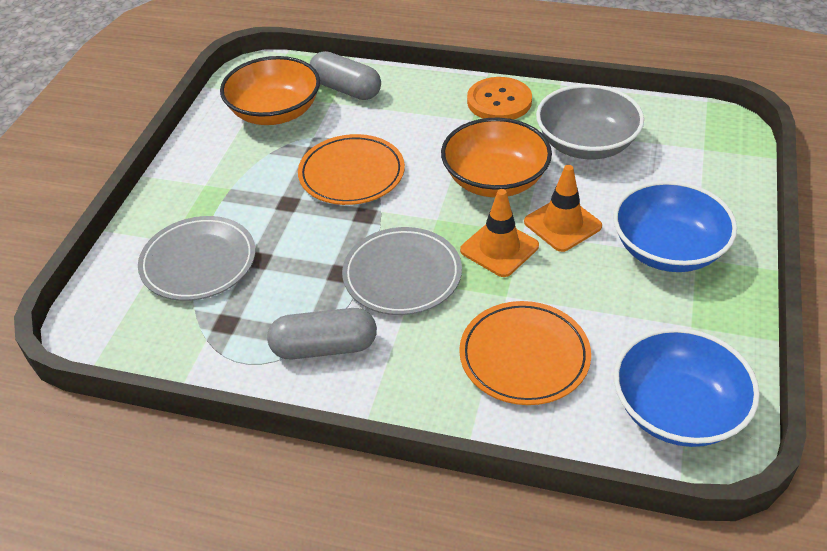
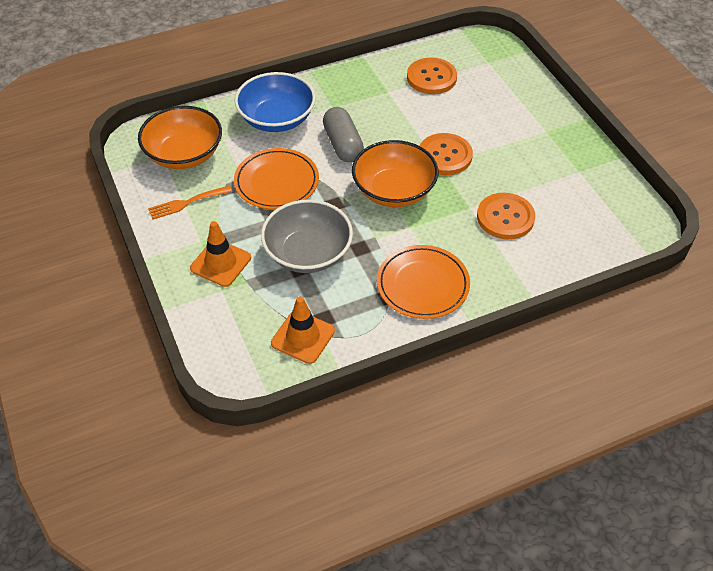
blue bowl: 2 -> 1
grey capsule: 2 -> 1
grey plate: 2 -> 0
orange button: 1 -> 3
orange fork: 0 -> 1

